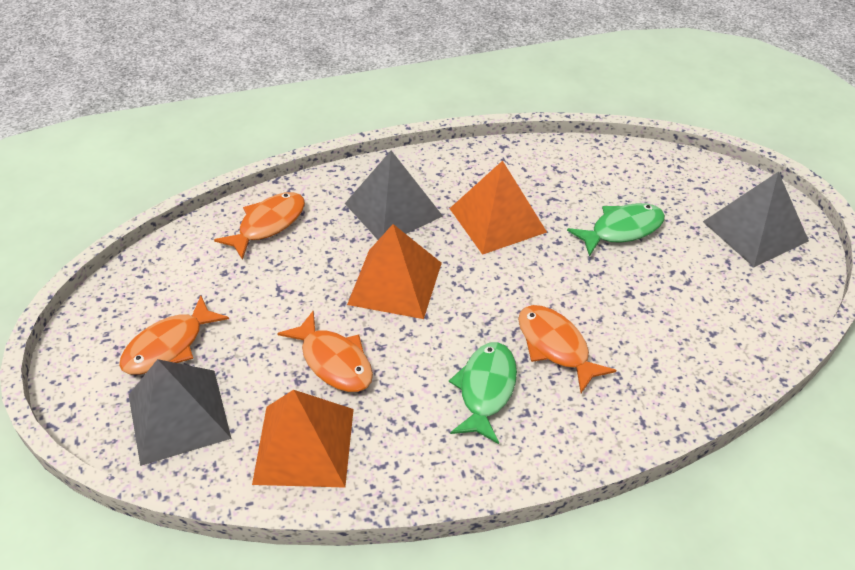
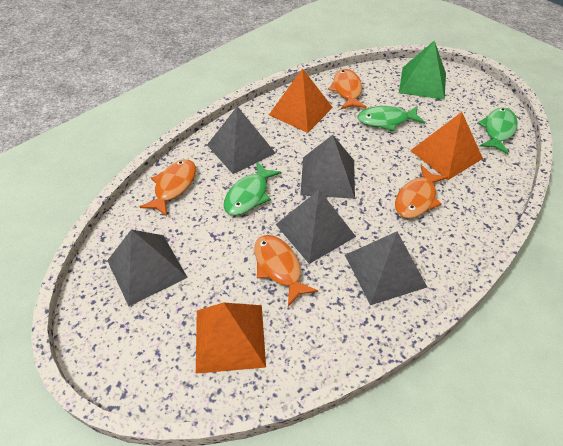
green fish: 2 -> 3
green pyramid: 0 -> 1
grey pyramid: 3 -> 5

